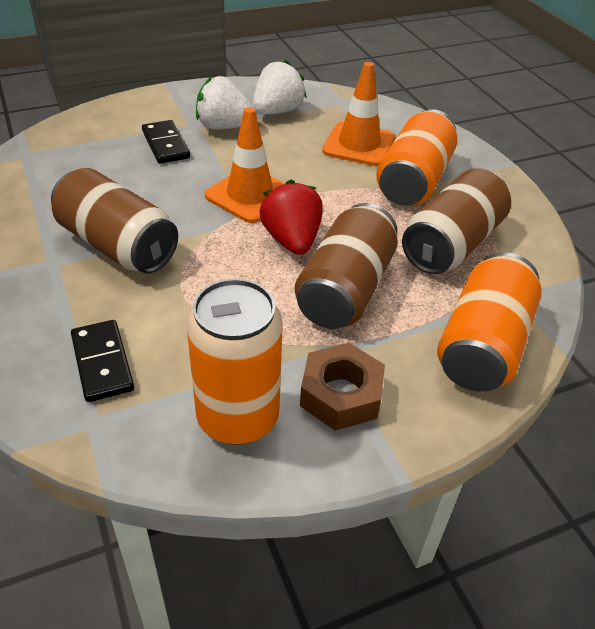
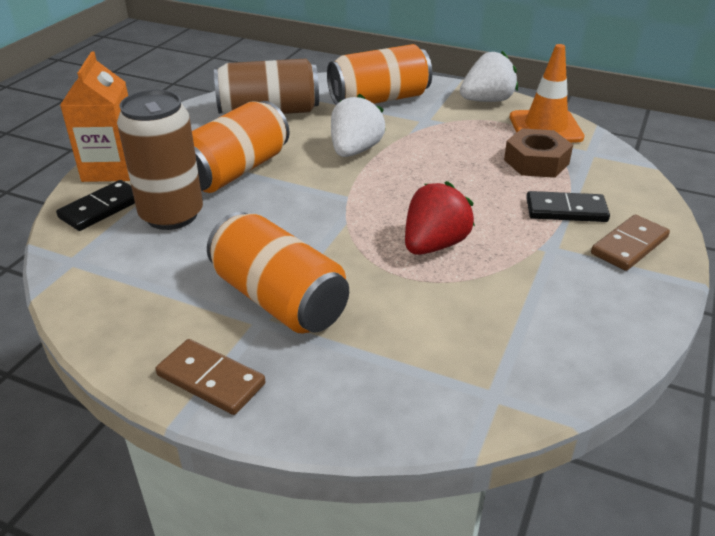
brown can: 3 -> 2
brown domino: 0 -> 2
orange carton: 0 -> 1
orange traffic cone: 2 -> 1

